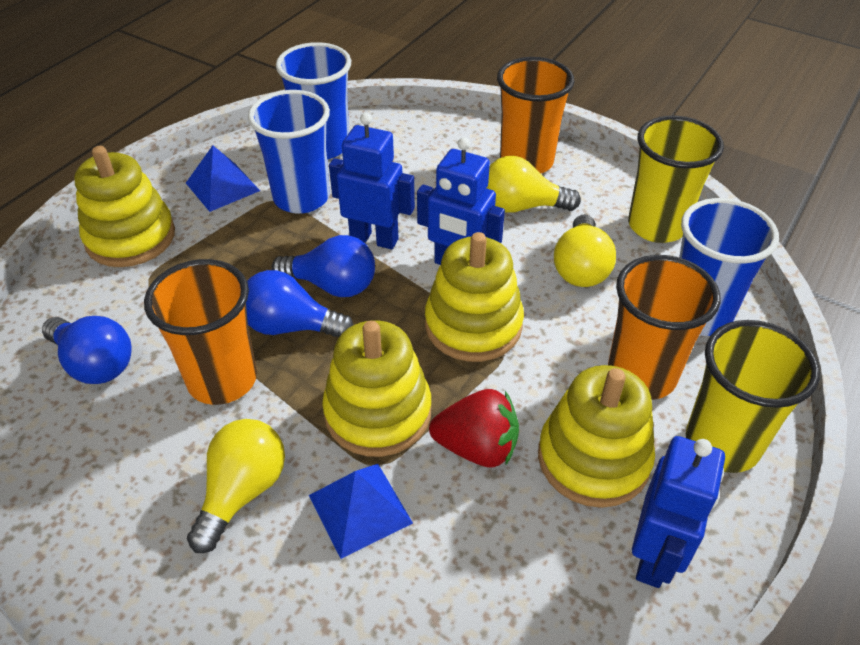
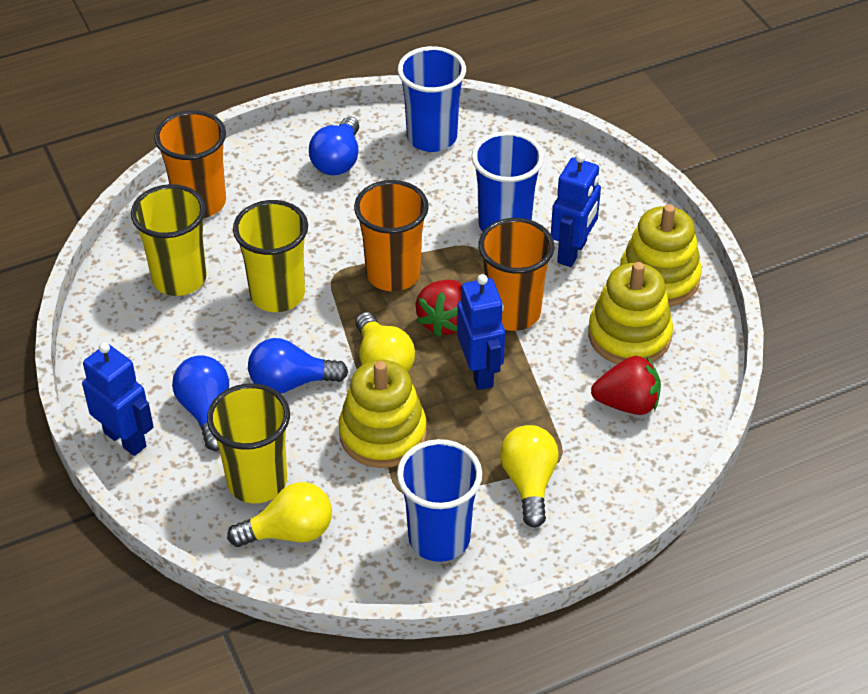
blue pyramid: 2 -> 0
red strawberry: 1 -> 2
yellow cup: 2 -> 3
yellow stacking toy: 4 -> 3

